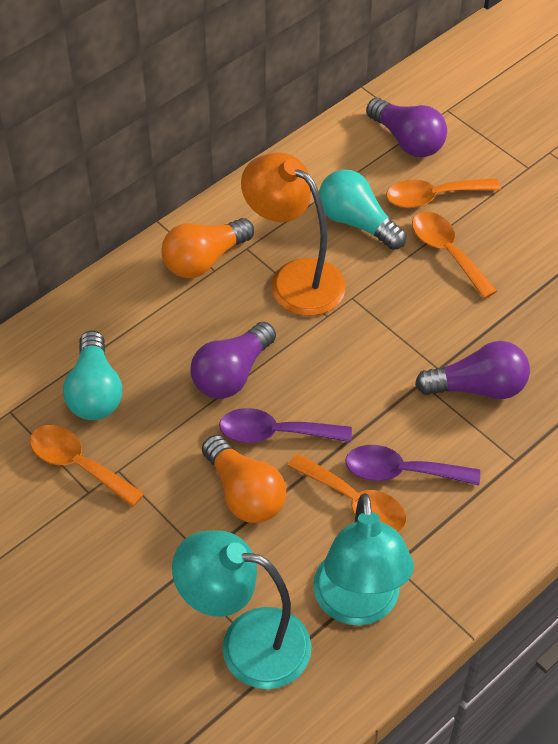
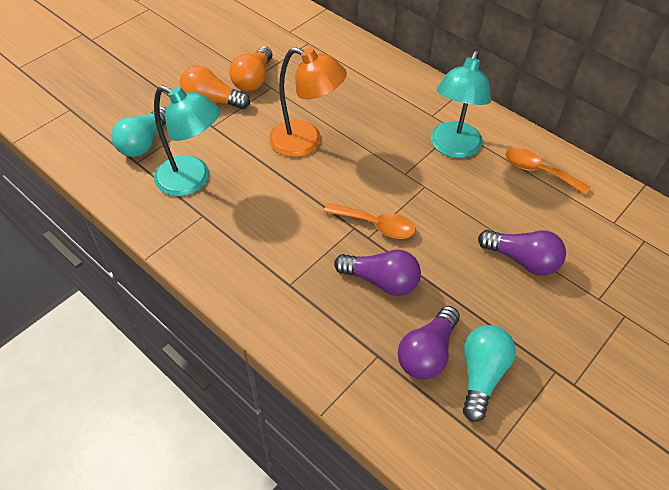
orange spoon: 4 -> 2
purple spoon: 2 -> 0

